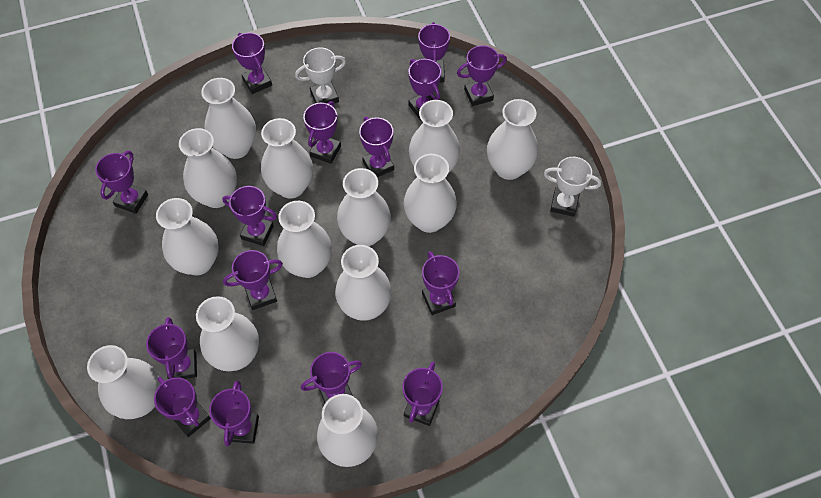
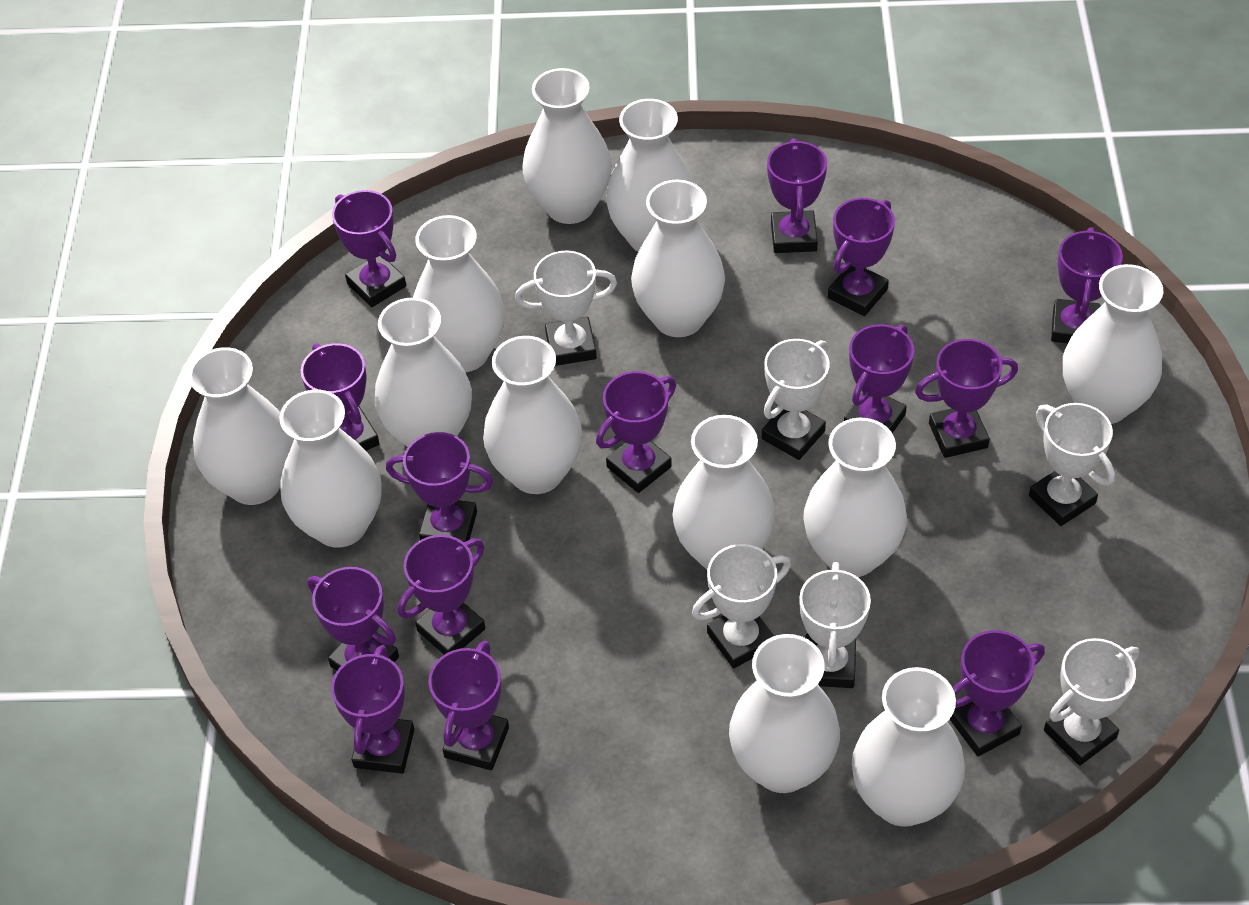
purple trophy: 15 -> 14
white trophy: 2 -> 6

